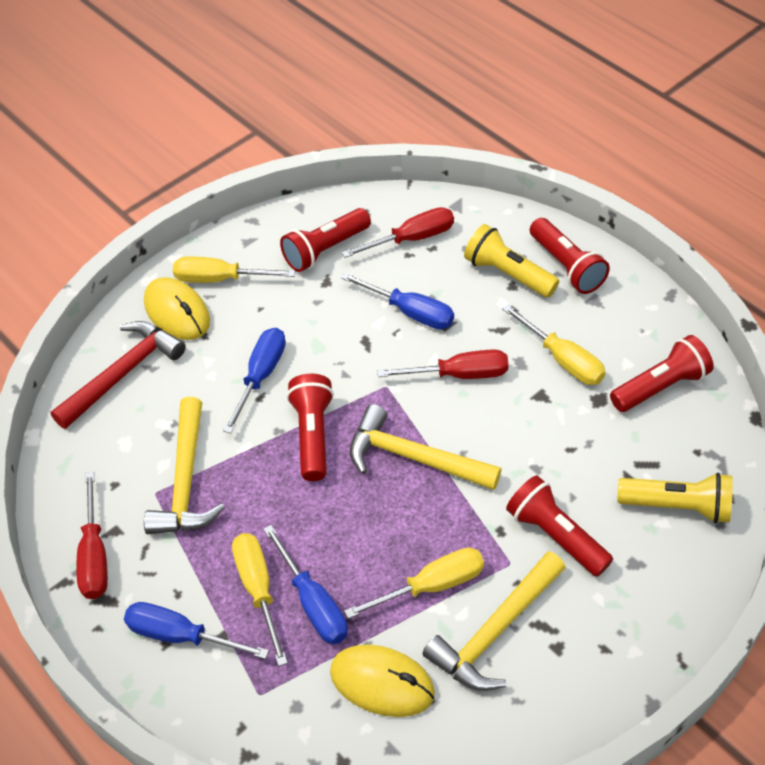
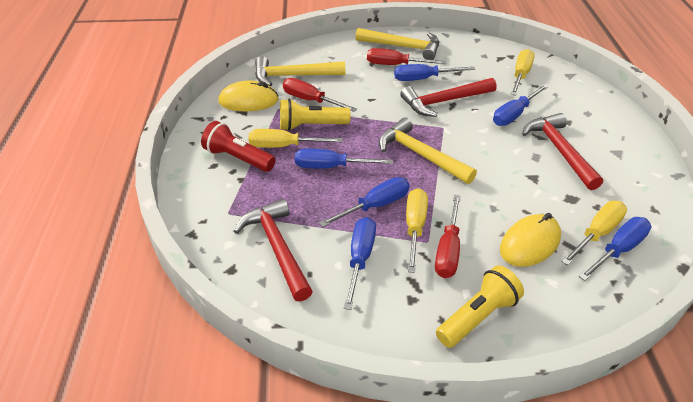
blue screwdriver: 4 -> 6
red flashlight: 5 -> 1
red hammer: 1 -> 3

